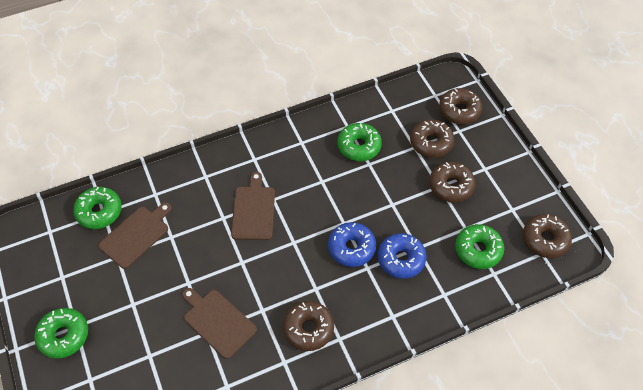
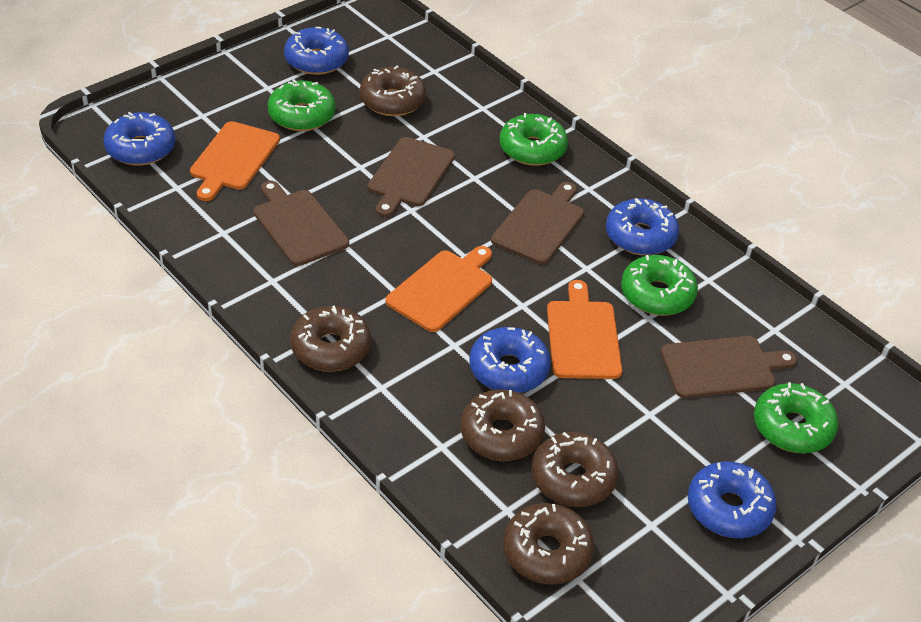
blue donut: 2 -> 5
brown cutting board: 3 -> 4
orange cutting board: 0 -> 3

